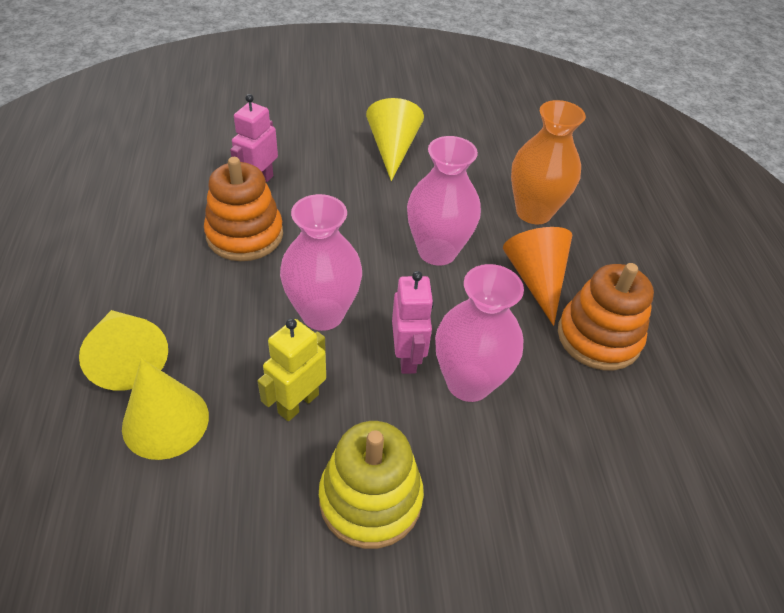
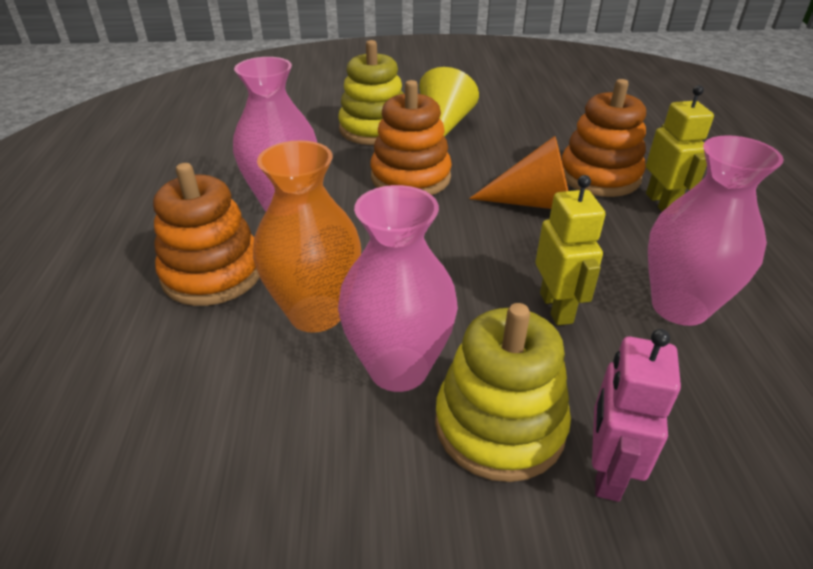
orange stacking toy: 2 -> 3
pink robot: 2 -> 1
yellow cone: 3 -> 1
yellow robot: 1 -> 2
yellow stacking toy: 1 -> 2

